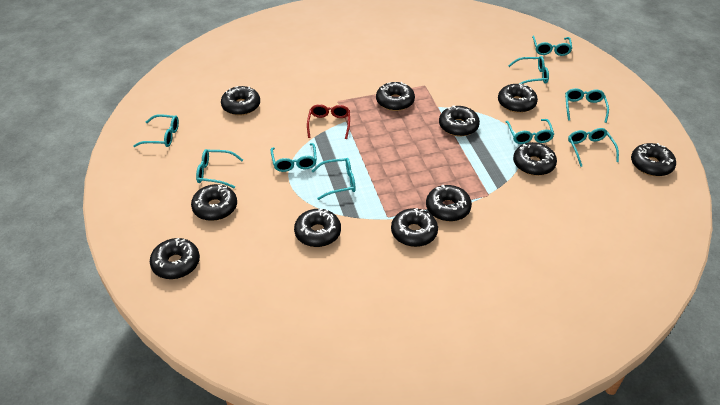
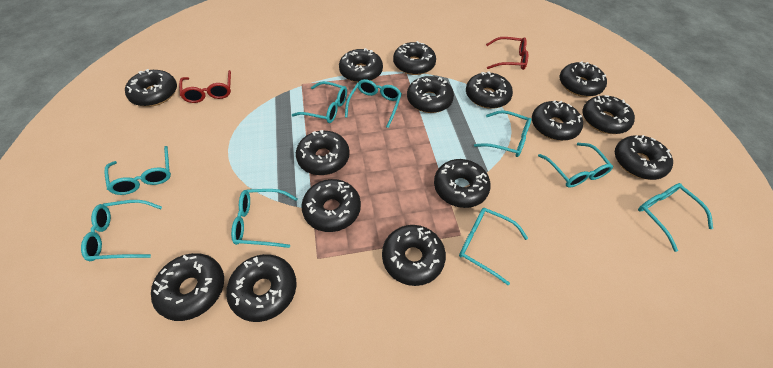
black donut: 11 -> 15
red glasses: 1 -> 2

